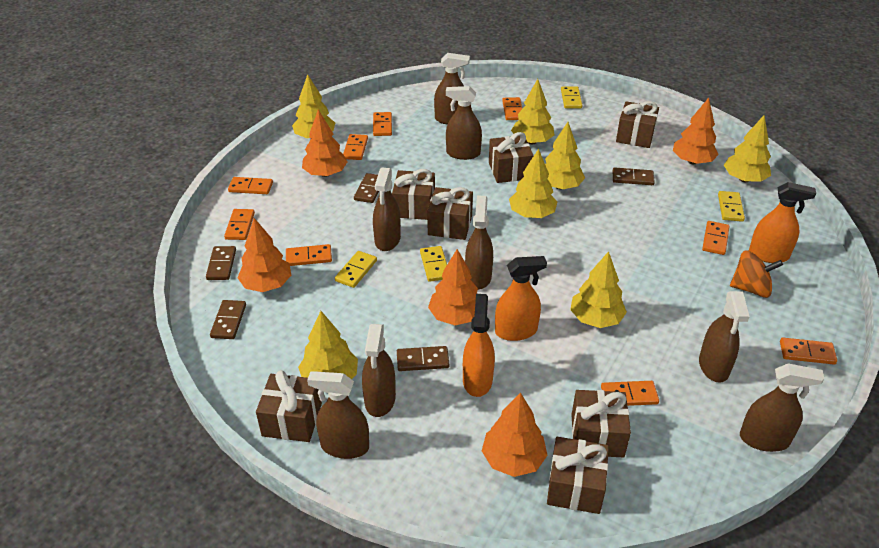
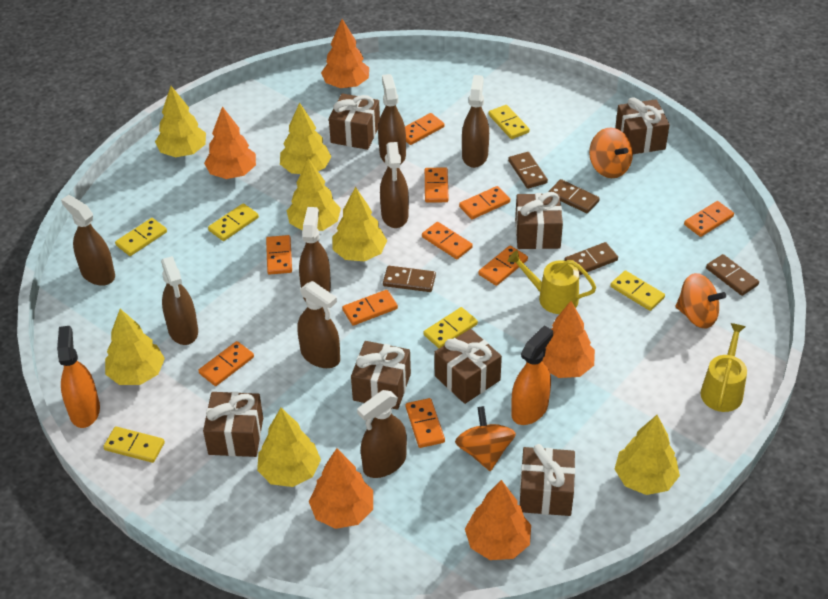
orange domino: 9 -> 10
orange spinning top: 1 -> 3
orange spray bottle: 3 -> 2
yellow domino: 4 -> 6
yellow watering can: 0 -> 2

